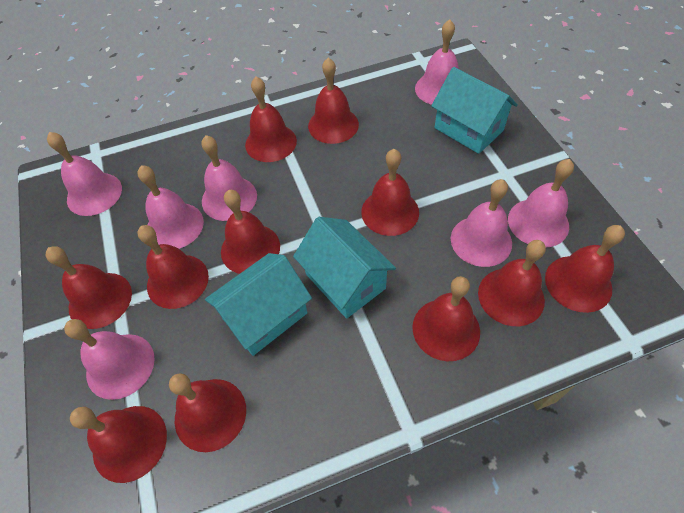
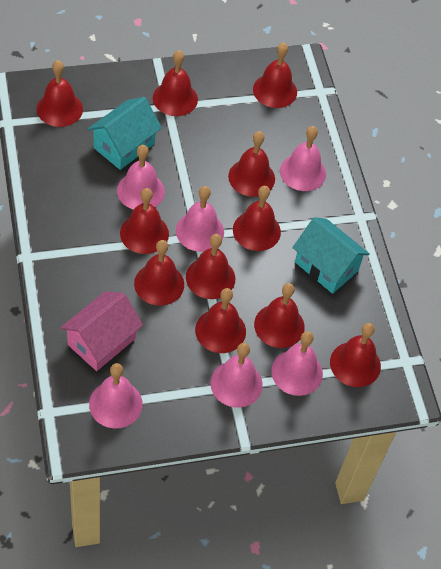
pink bell: 7 -> 6
pink house: 0 -> 1
turquoise house: 3 -> 2

